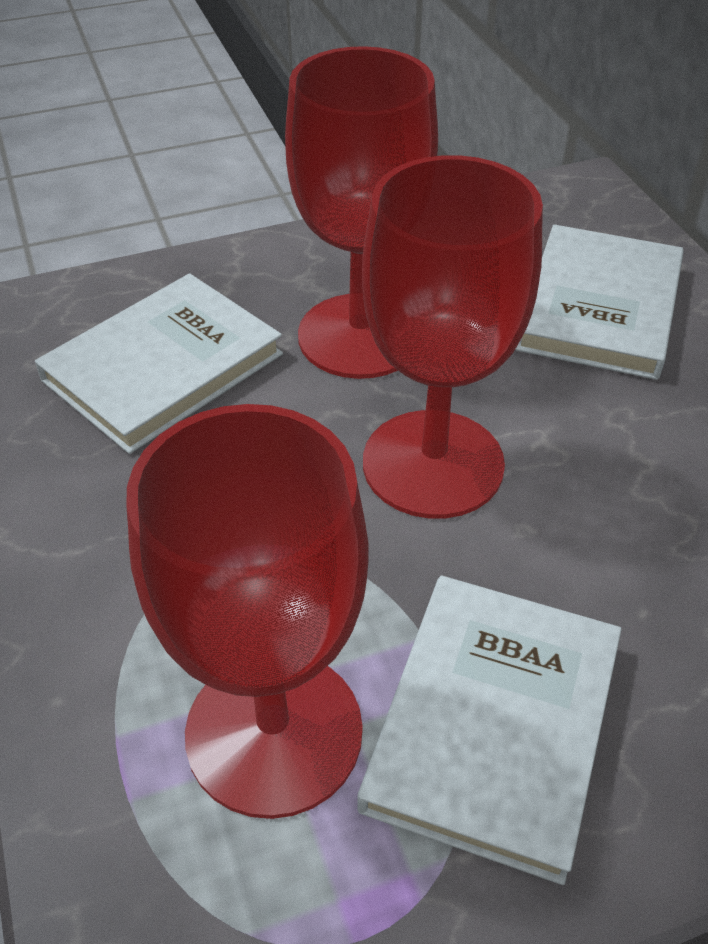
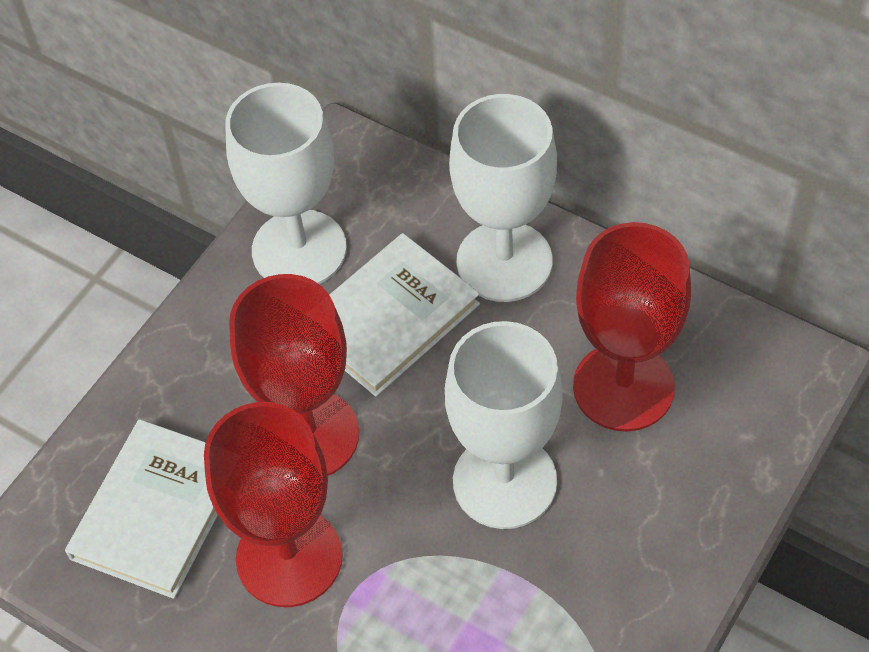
white book: 3 -> 2
white goblet: 0 -> 3

